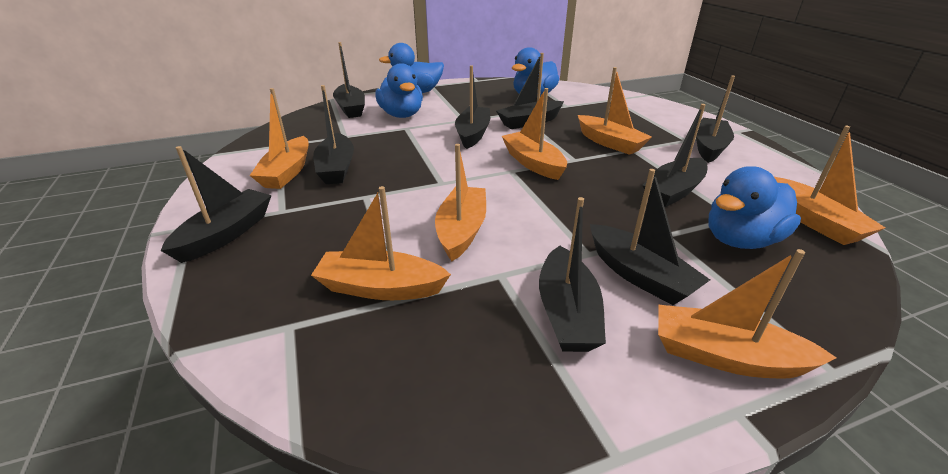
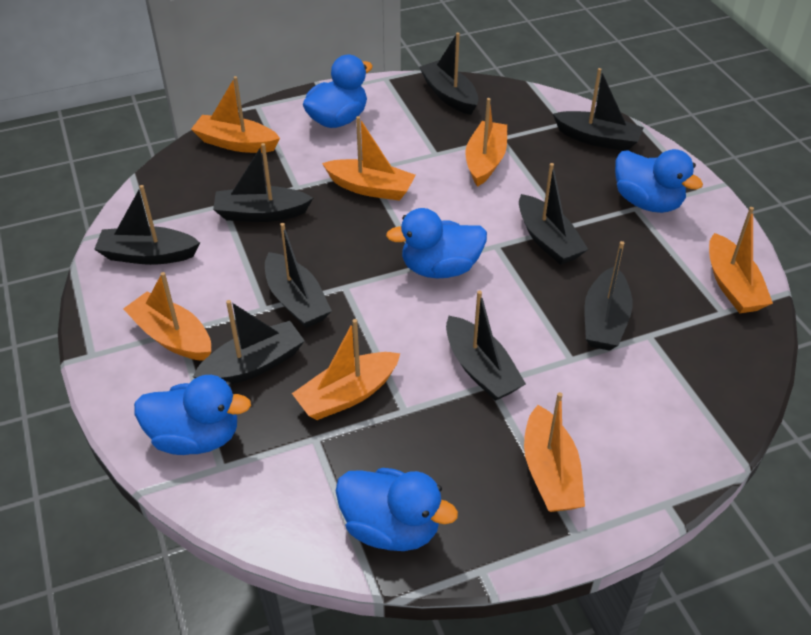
blue duck: 4 -> 5

